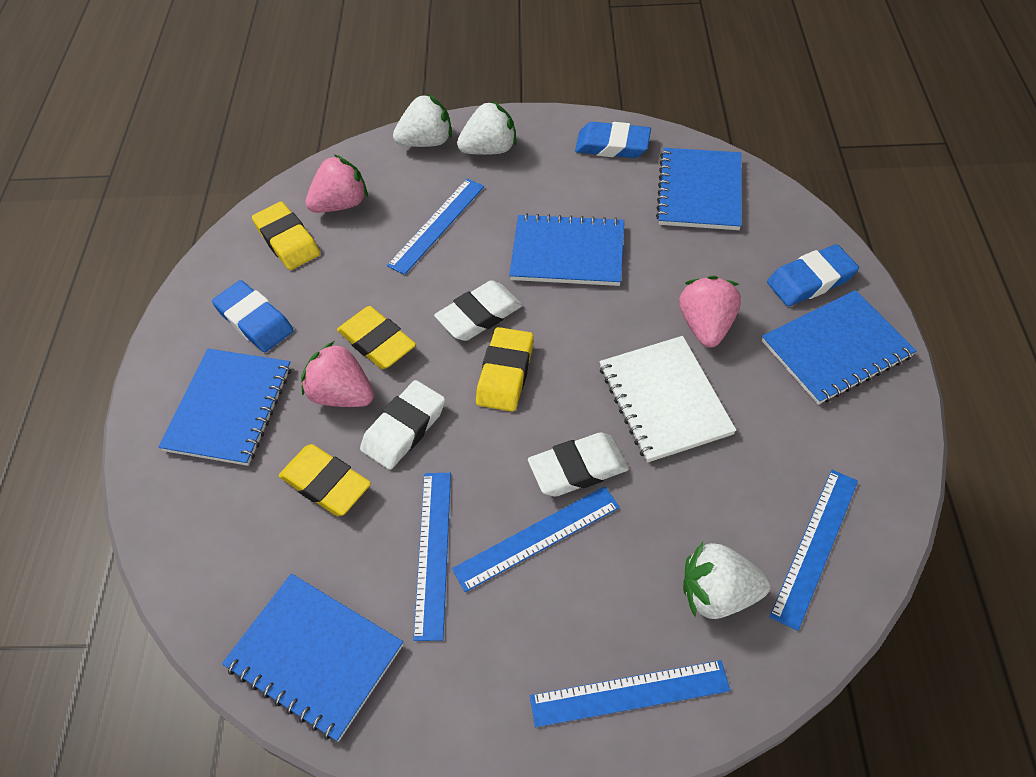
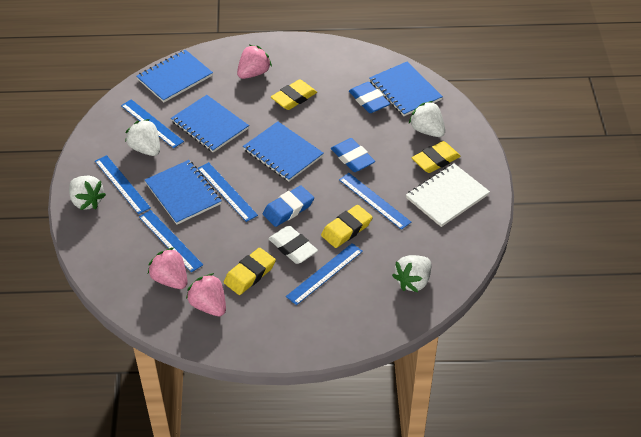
blue ruler: 5 -> 6
white eraser: 3 -> 1
white strawberry: 3 -> 4

